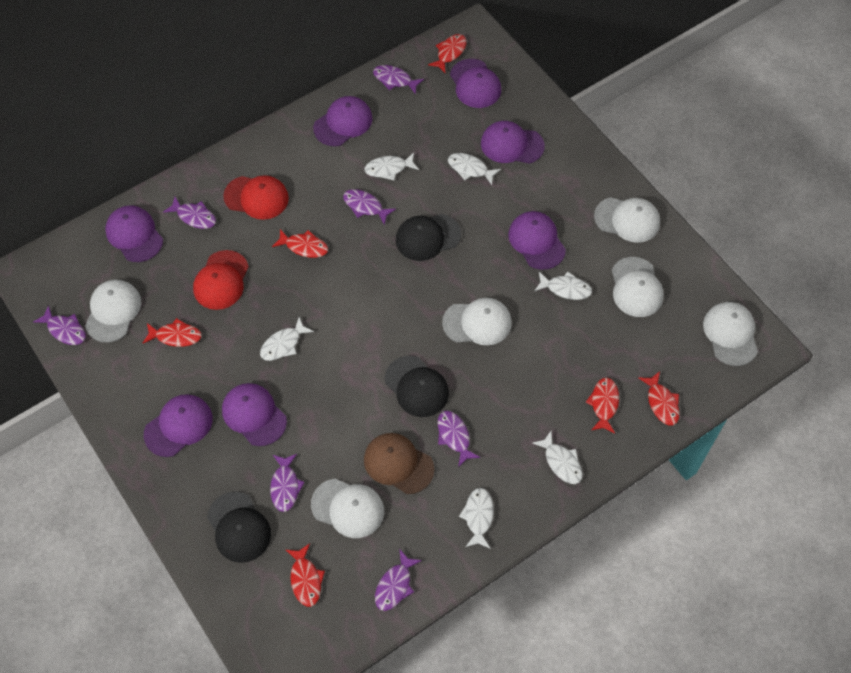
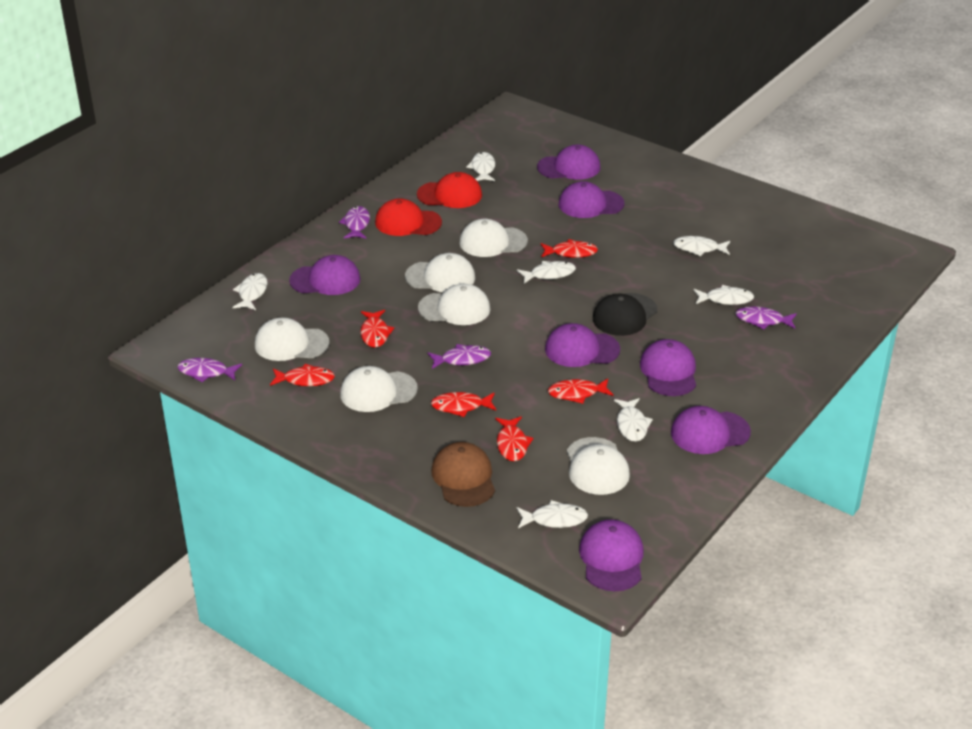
black cap: 3 -> 1
purple fish: 7 -> 4
white fish: 6 -> 7

